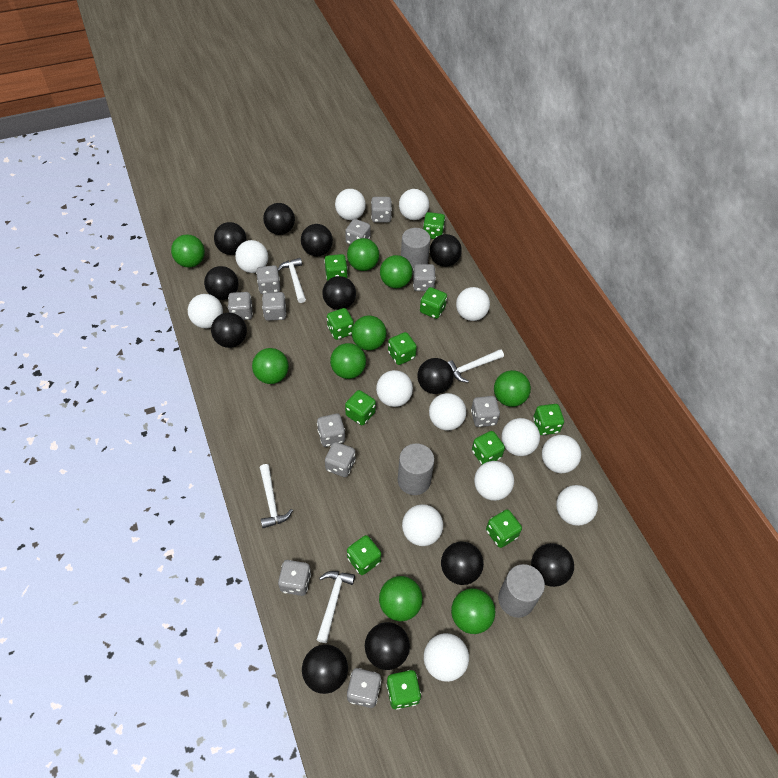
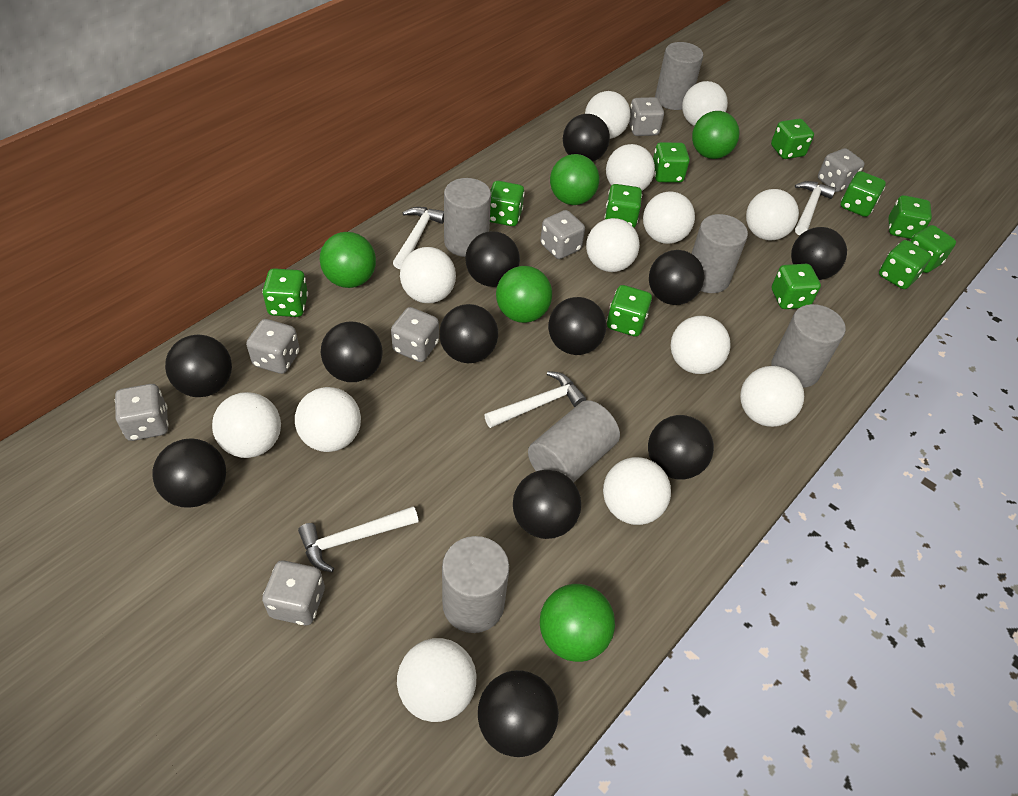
green ball: 9 -> 5
grey cylinder: 3 -> 6
grey dice: 11 -> 7

